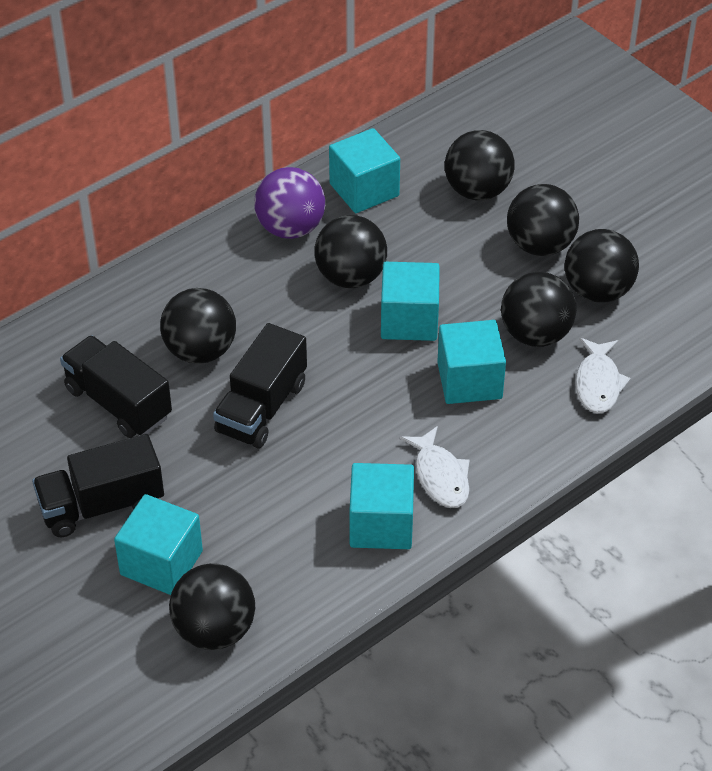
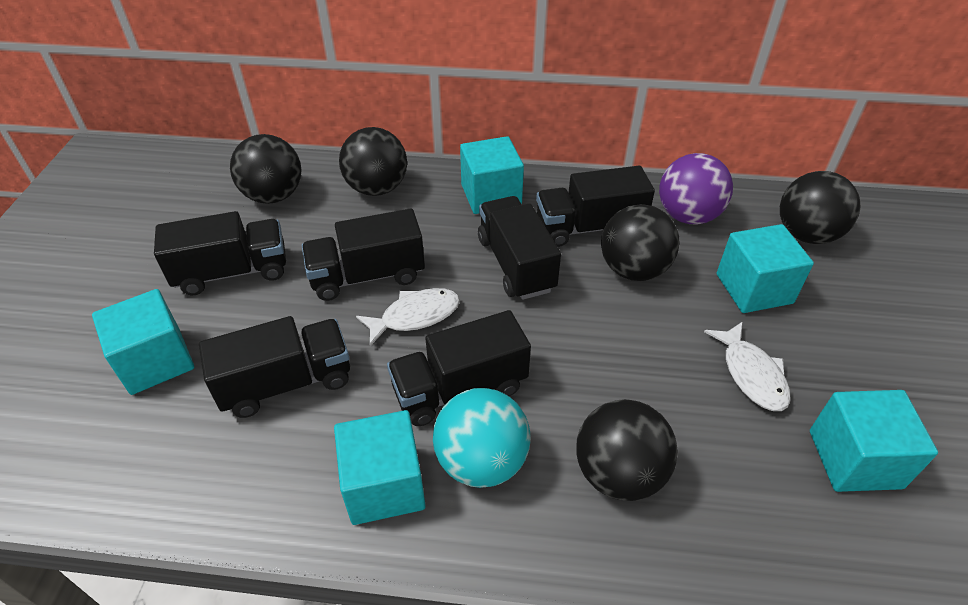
black ball: 7 -> 5
black truck: 3 -> 6
turquoise ball: 0 -> 1

